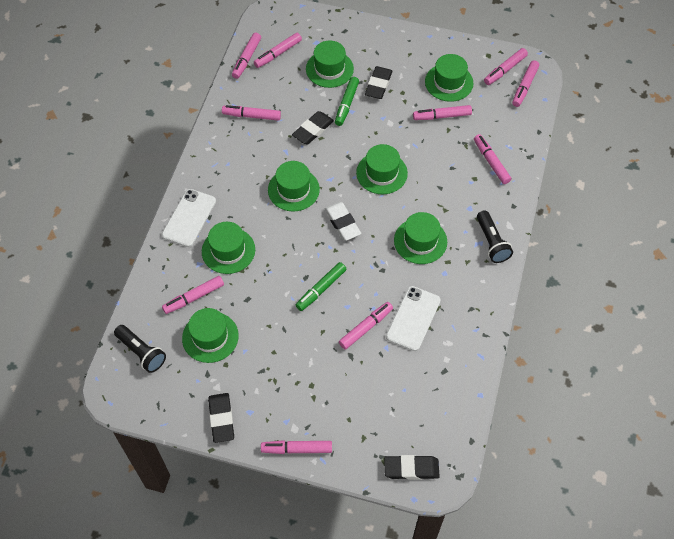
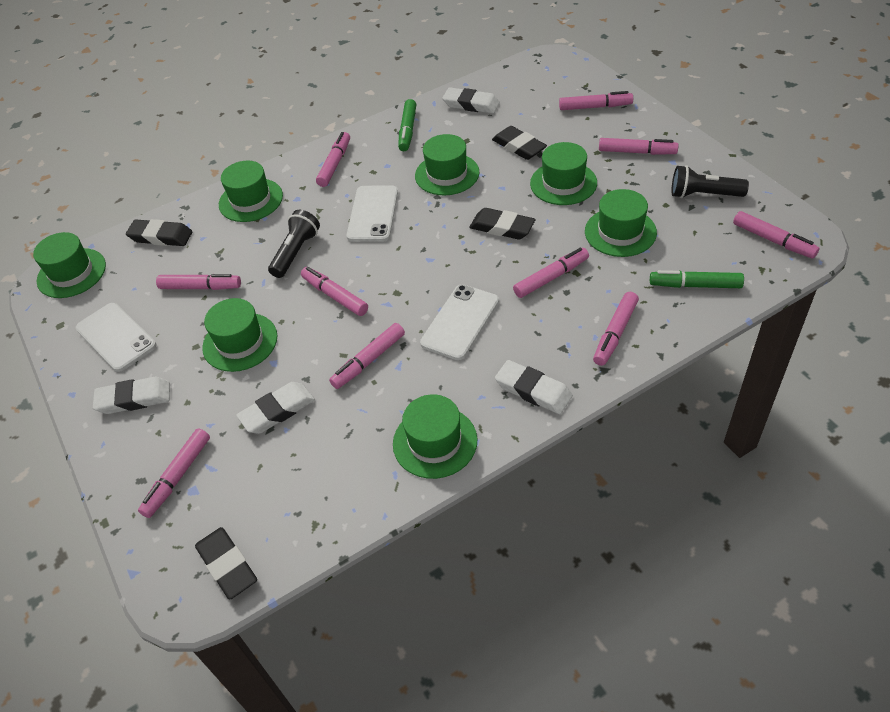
white eraser: 1 -> 4
white phone: 2 -> 3

